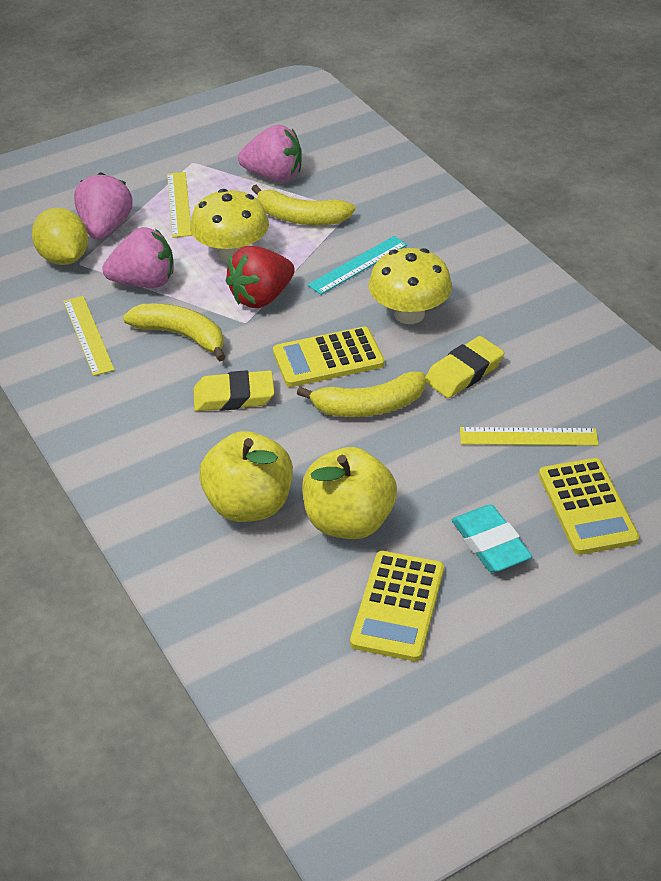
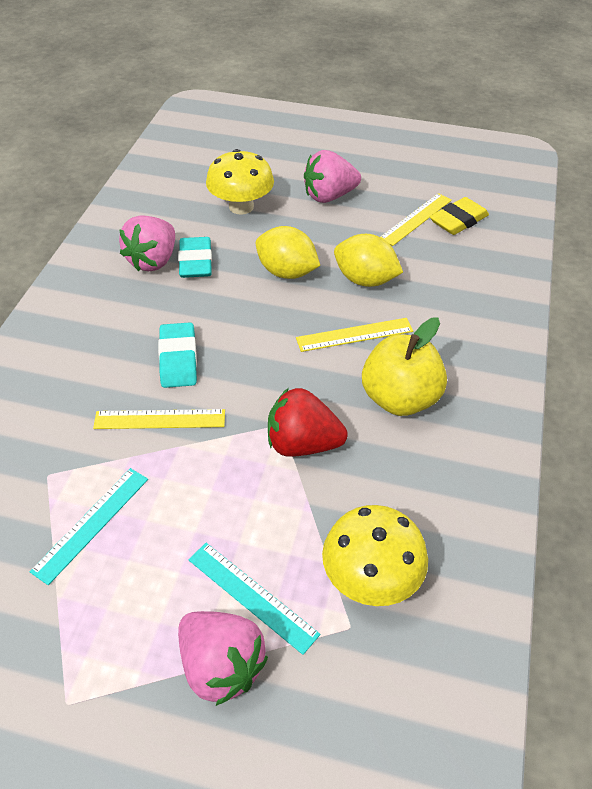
turquoise eraser: 1 -> 2
turquoise ruler: 1 -> 2
yellow apple: 2 -> 1
yellow banana: 3 -> 0
yellow calculator: 3 -> 0
yellow eraser: 2 -> 1
yellow lemon: 1 -> 2

